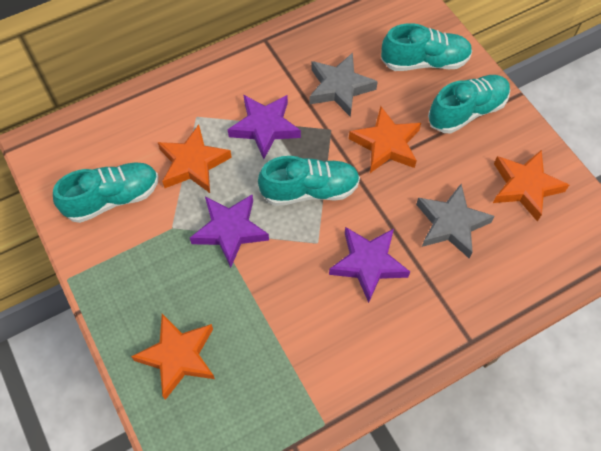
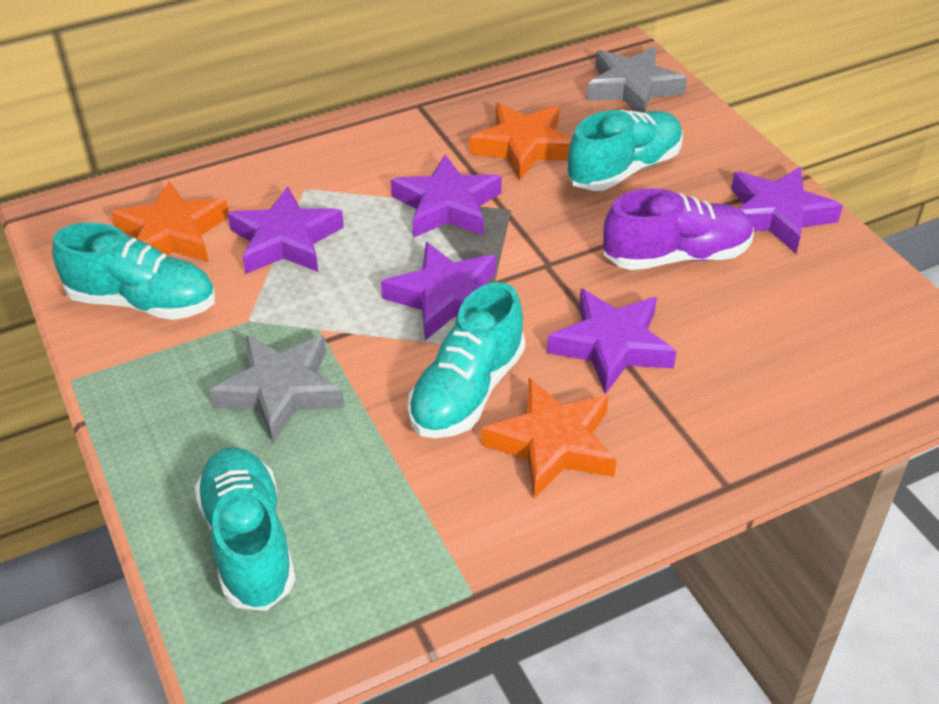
orange star: 4 -> 3
purple shoe: 0 -> 1
purple star: 3 -> 5

